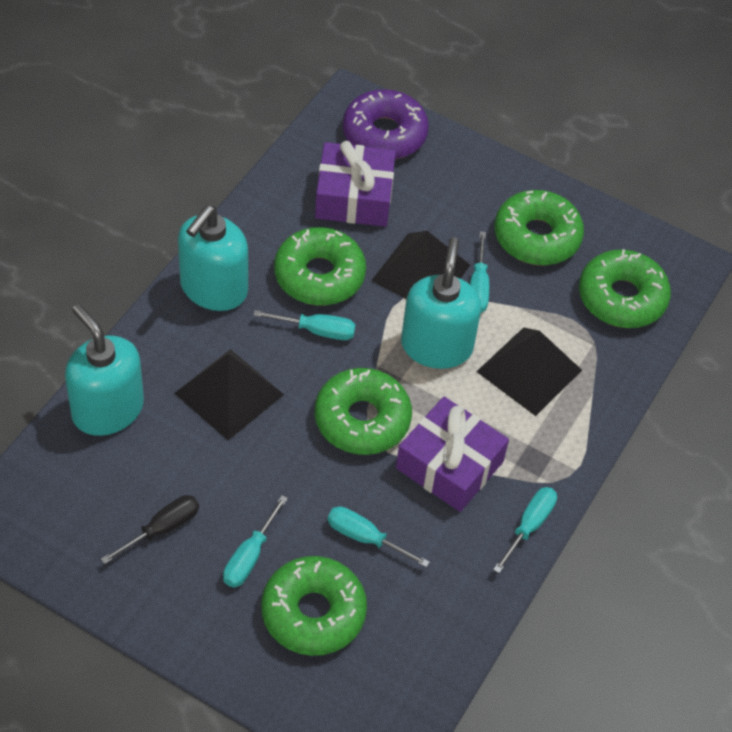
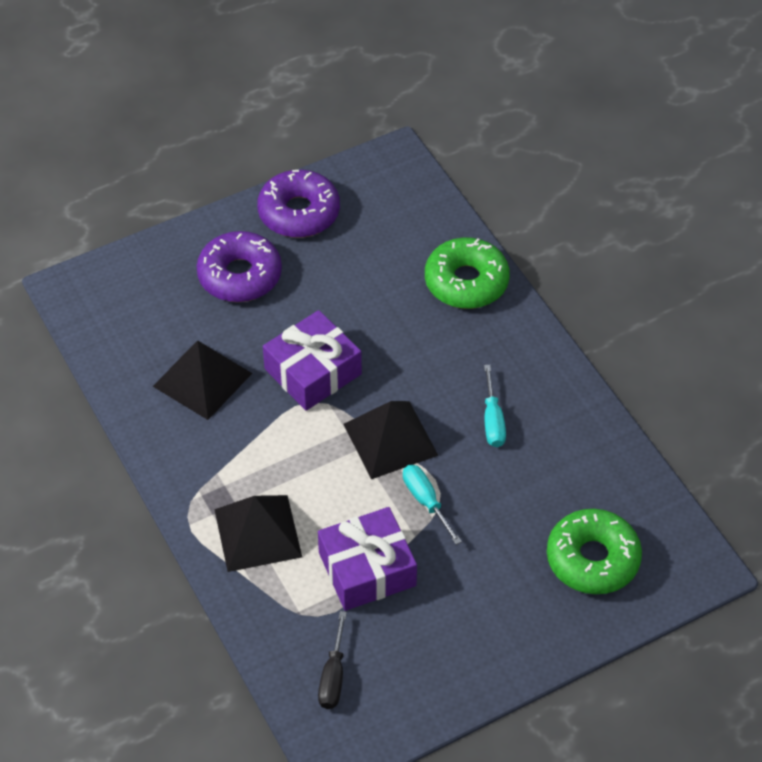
green donut: 5 -> 2
purple donut: 1 -> 2
turquoise screwdriver: 5 -> 2
turquoise soap dispenser: 3 -> 0

